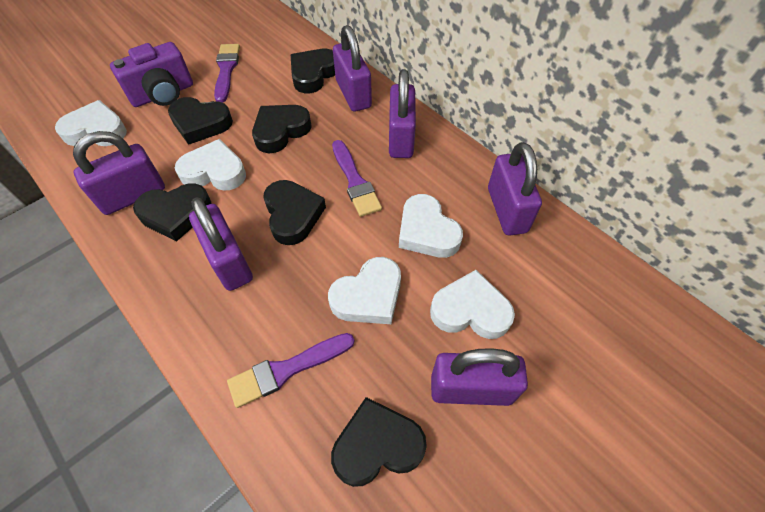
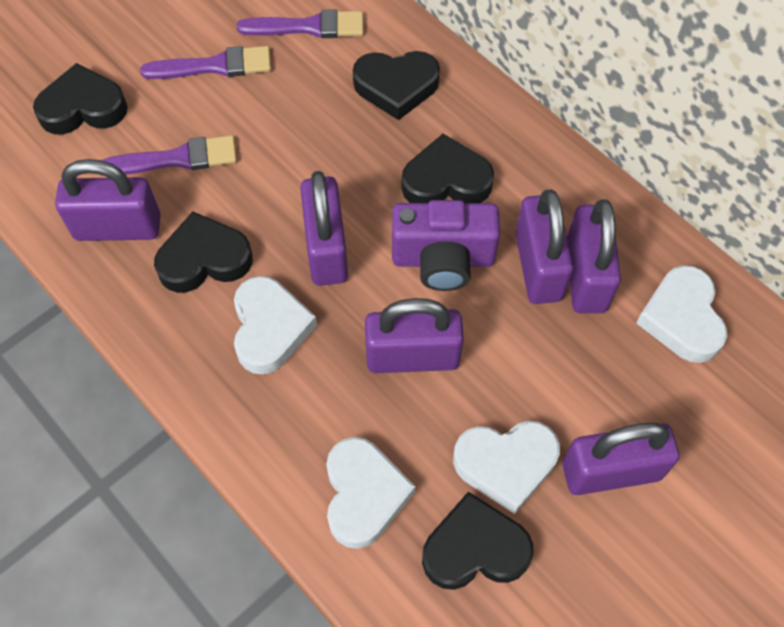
black heart: 6 -> 5
white heart: 5 -> 4

